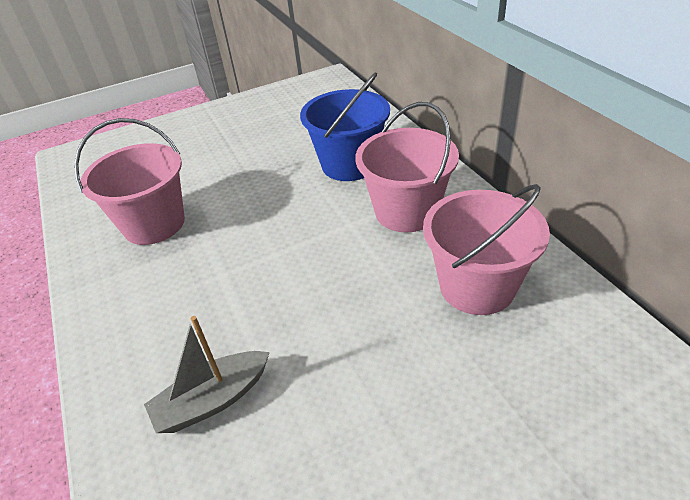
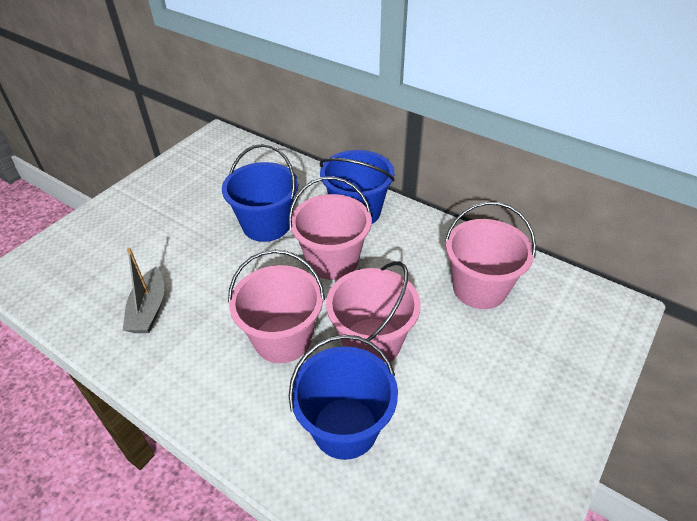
blue bucket: 1 -> 3
pink bucket: 3 -> 4

